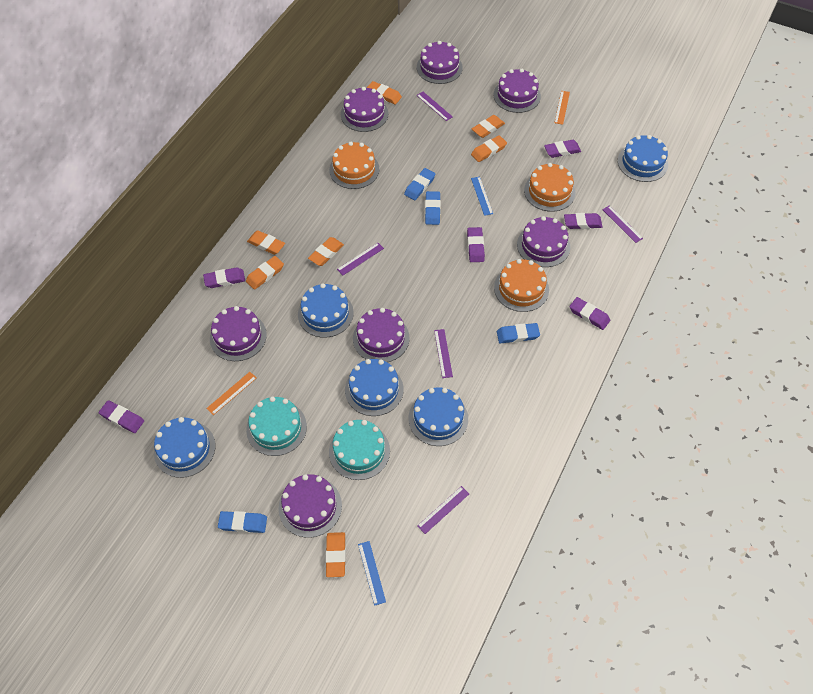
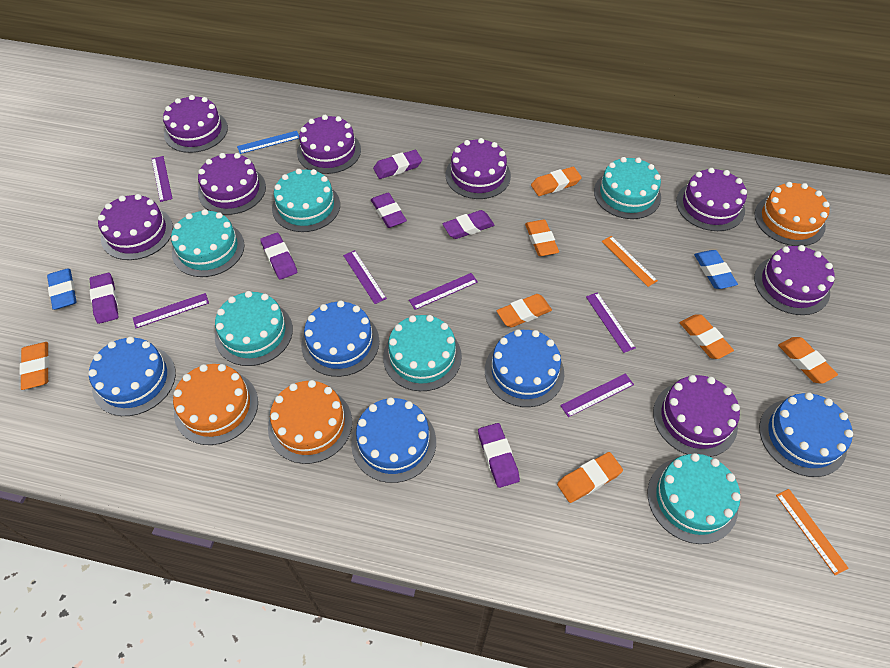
blue eraser: 4 -> 2
blue ruler: 2 -> 1
purple cake: 7 -> 8
purple ruler: 5 -> 6
turquoise cake: 2 -> 6

